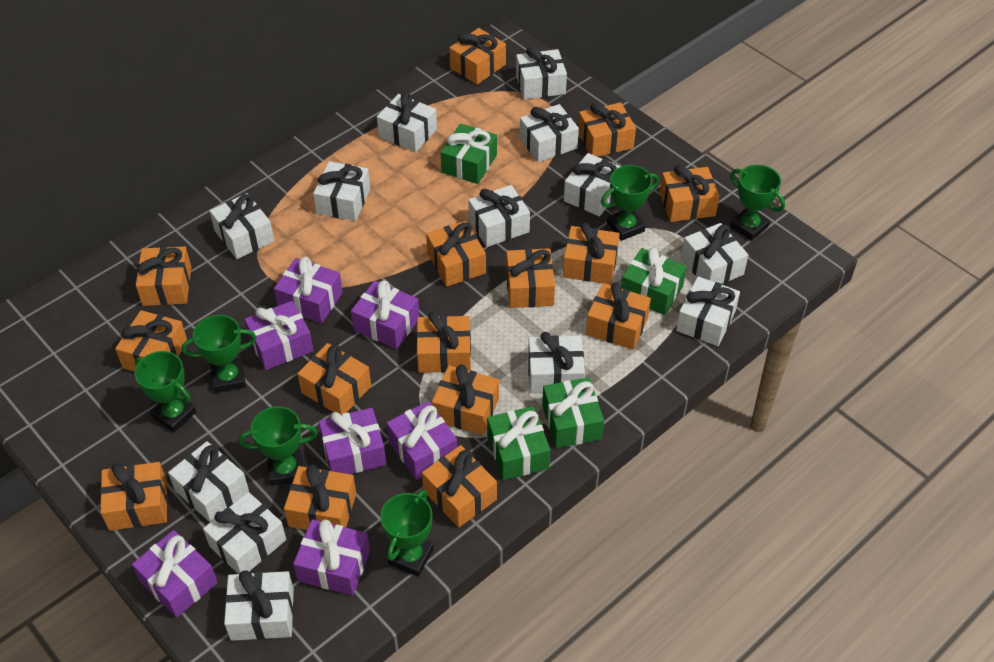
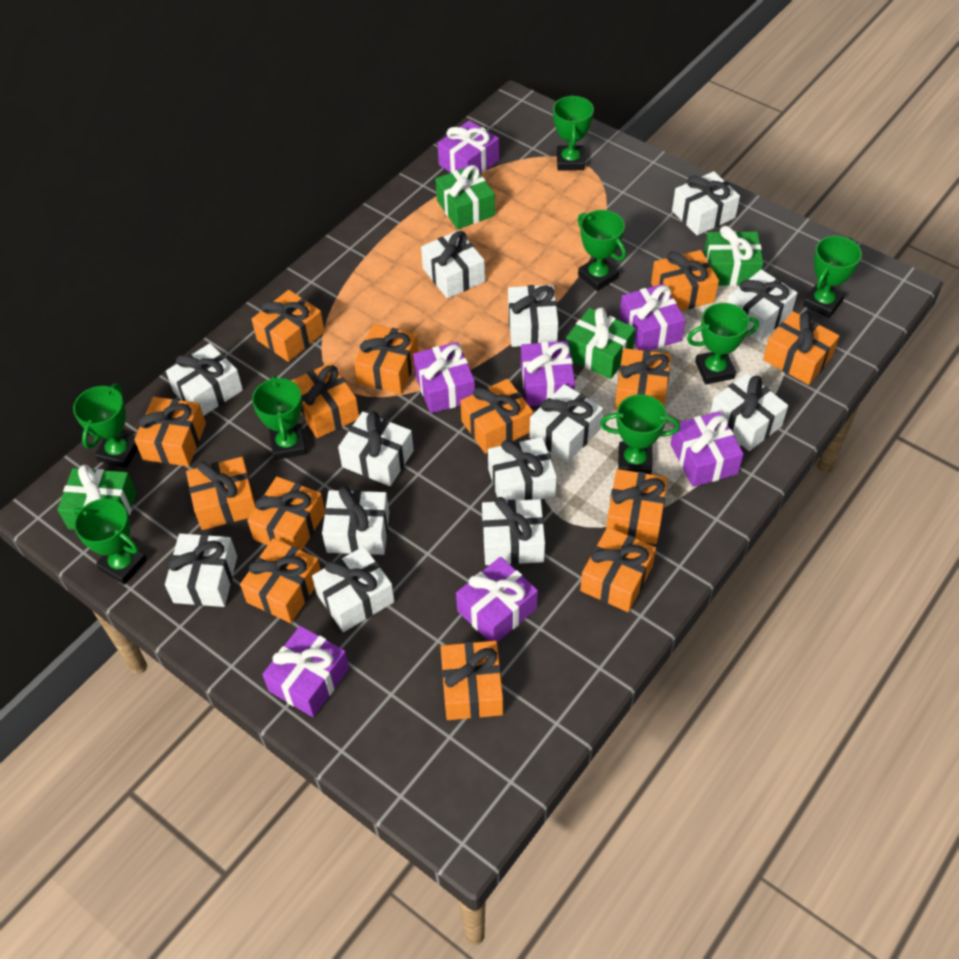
green trophy: 6 -> 8
orange gift: 15 -> 14

